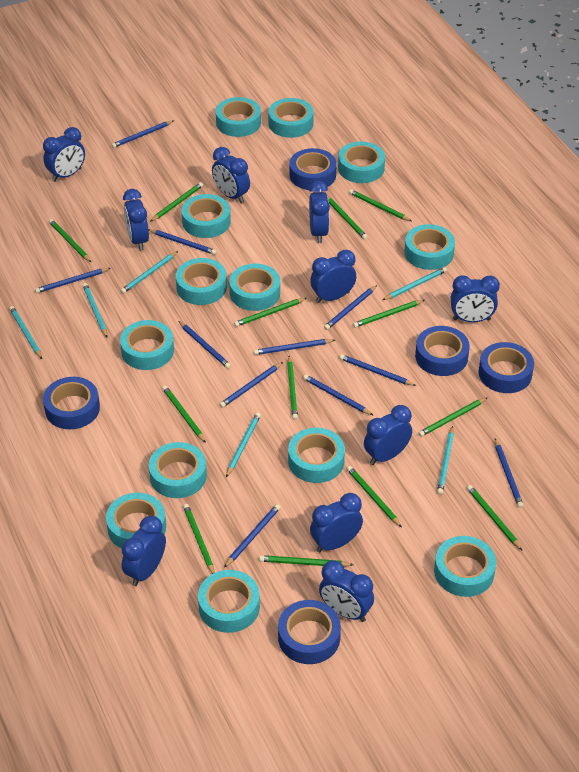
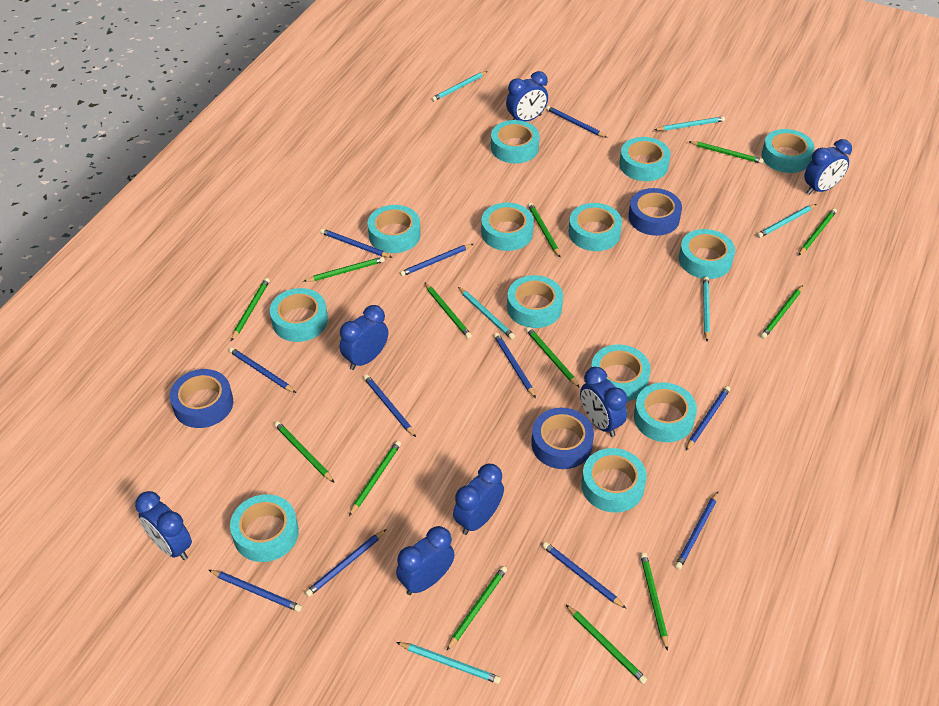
blue clock: 10 -> 7
blue tape: 5 -> 3

